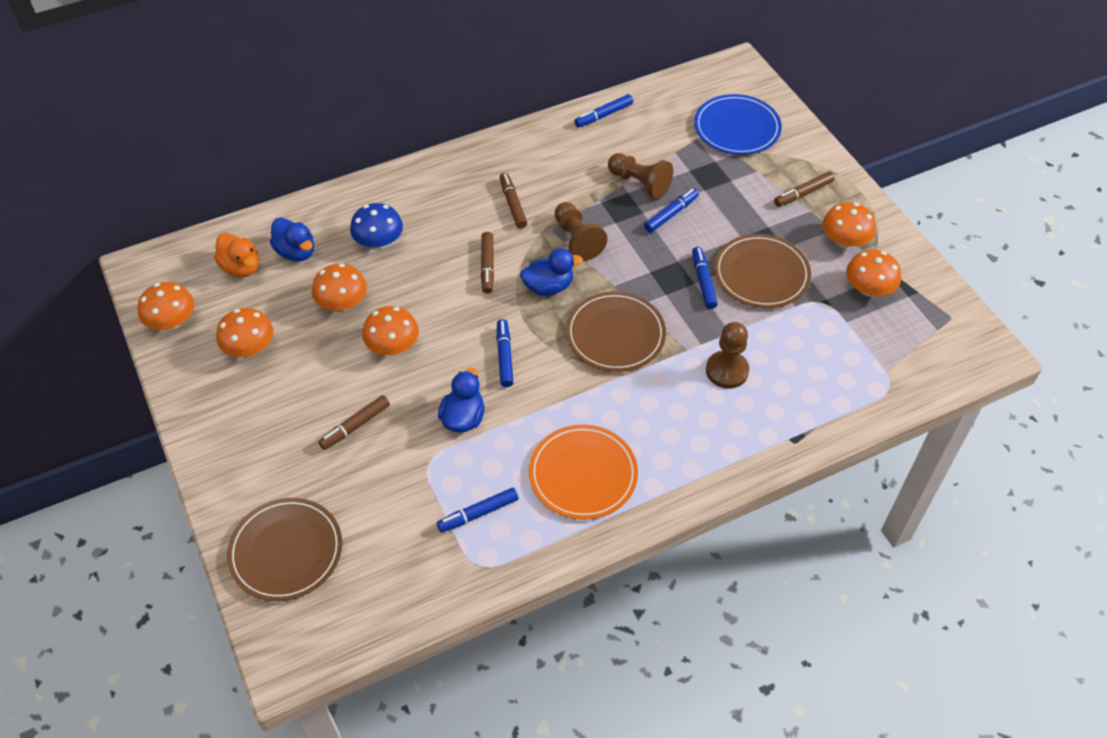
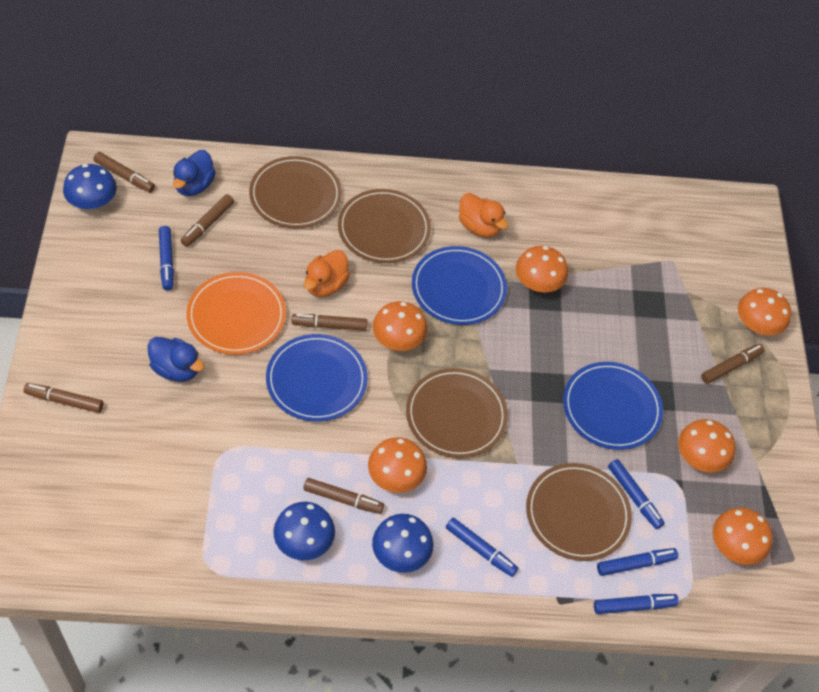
blue duck: 3 -> 2
blue mushroom: 1 -> 3
blue plate: 1 -> 3
brown marker: 4 -> 6
brown pawn: 3 -> 0
brown plate: 3 -> 4
orange duck: 1 -> 2

